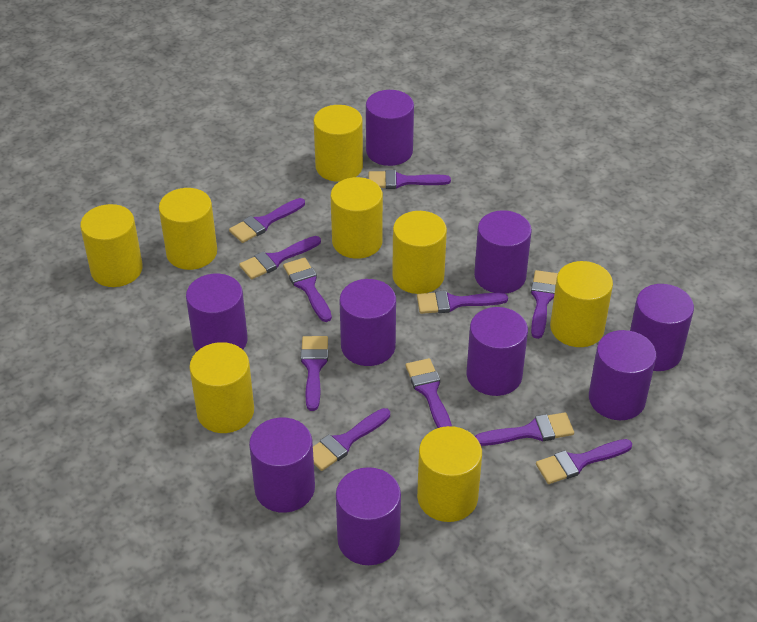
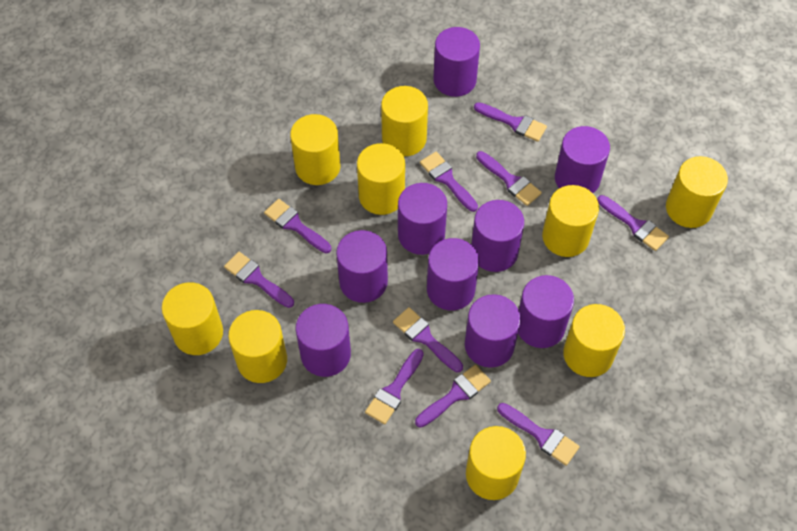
purple brush: 11 -> 10
yellow cylinder: 8 -> 9

